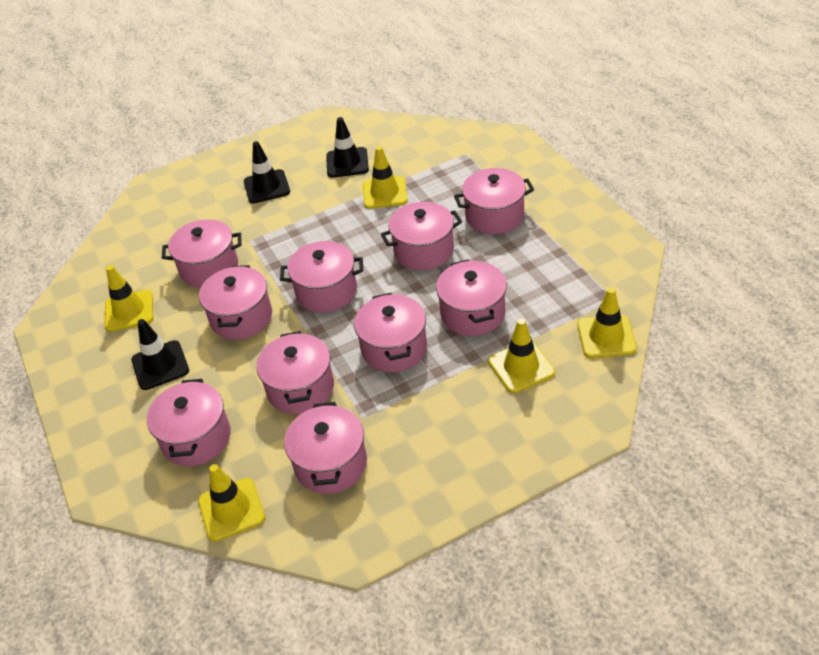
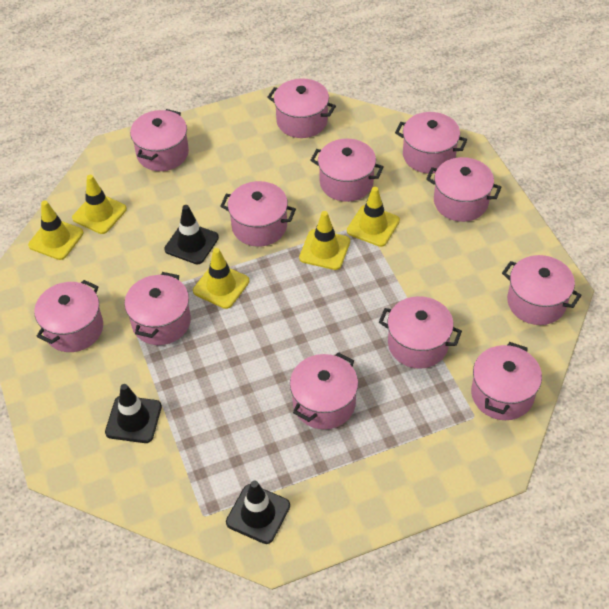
pink pot: 10 -> 12

